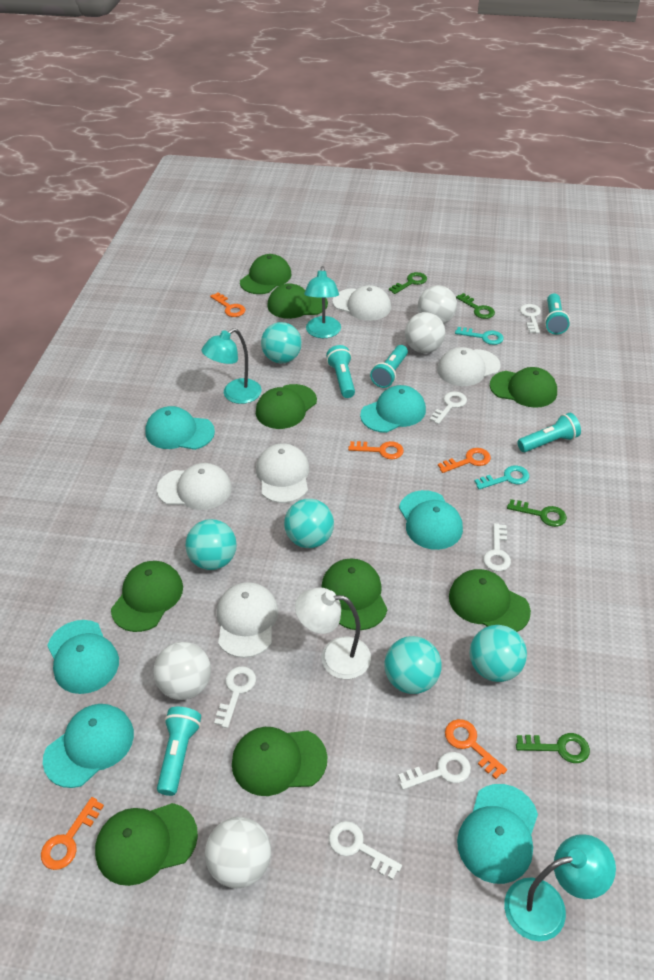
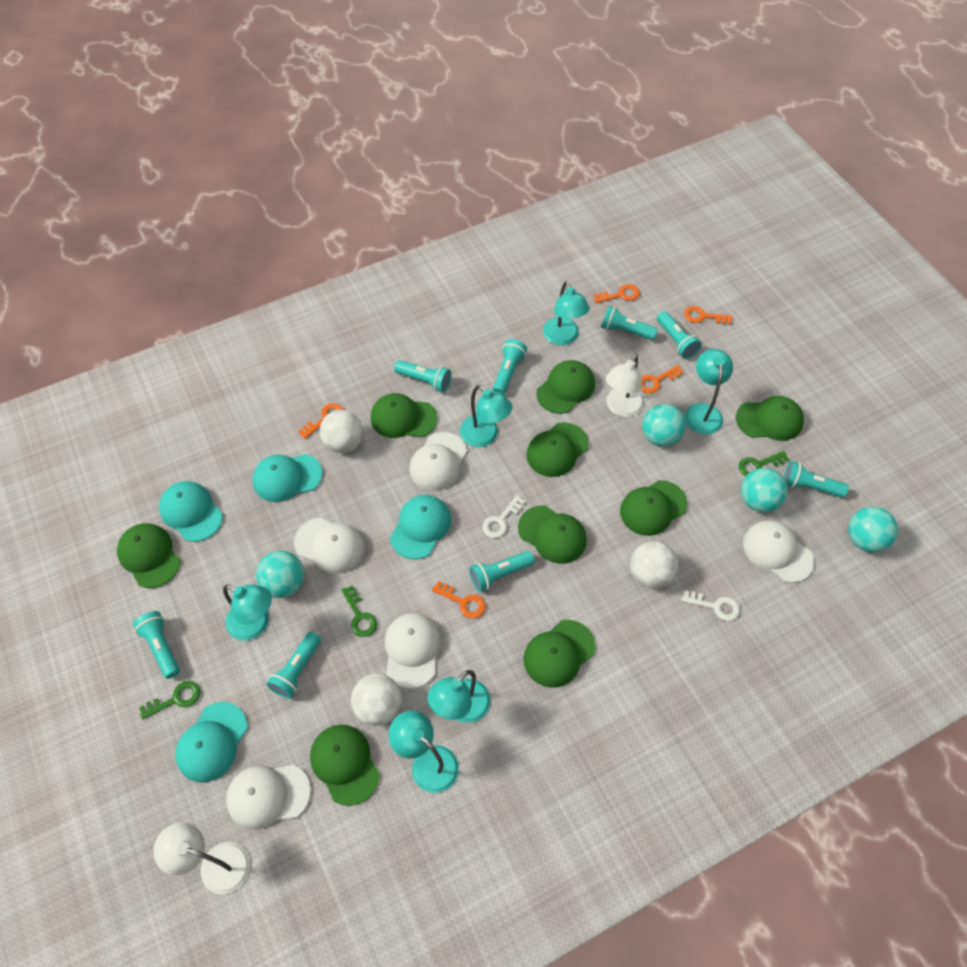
green key: 4 -> 3
turquoise ball: 5 -> 4
turquoise cap: 6 -> 4
turquoise flashlight: 5 -> 8
turquoise key: 2 -> 0
turquoise lamp: 3 -> 6
white ball: 4 -> 3
white key: 6 -> 2
white lamp: 1 -> 2

